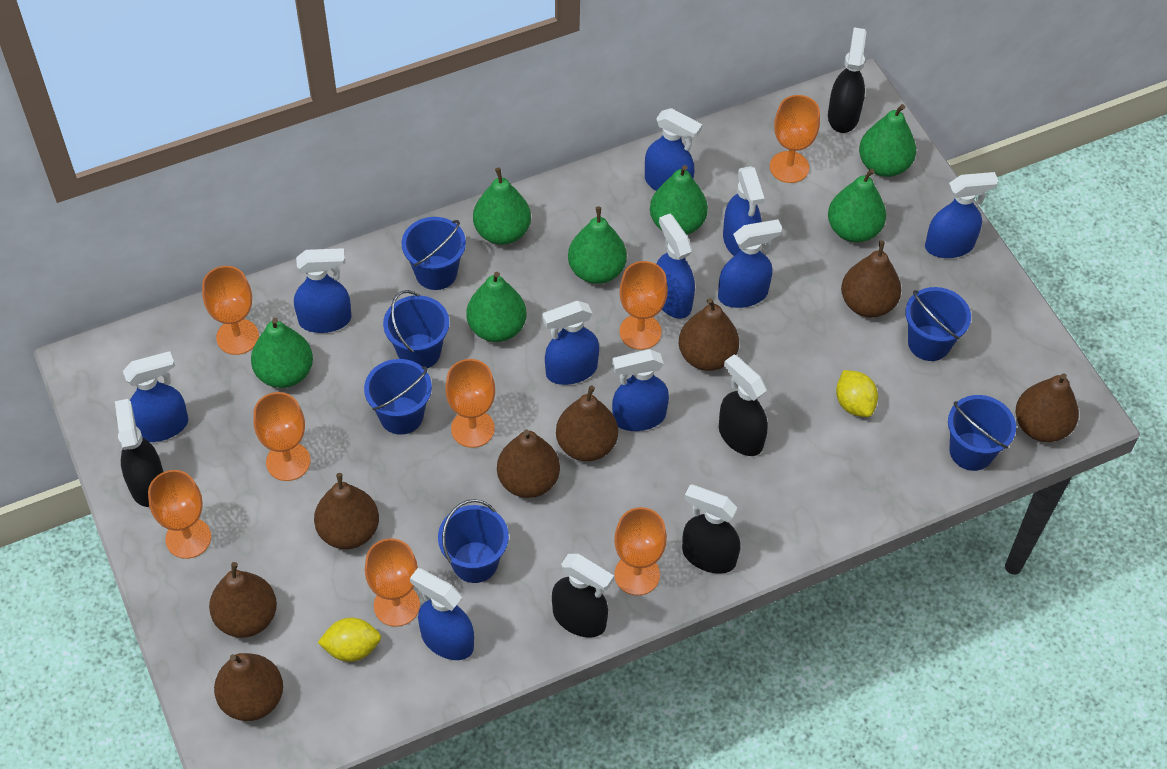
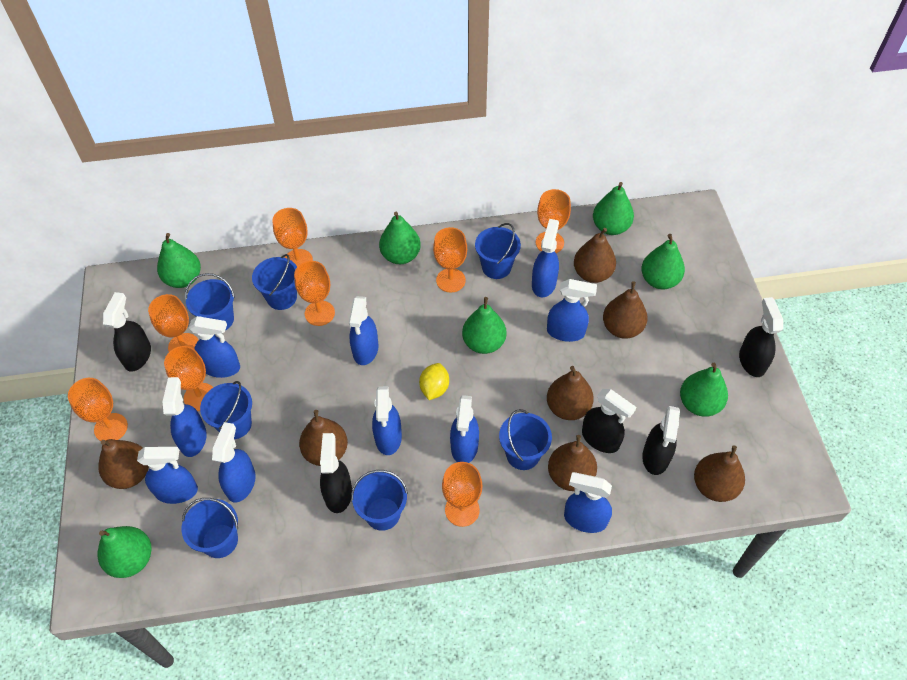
blue bucket: 6 -> 7
brown pear: 8 -> 7
yellow lemon: 2 -> 1

